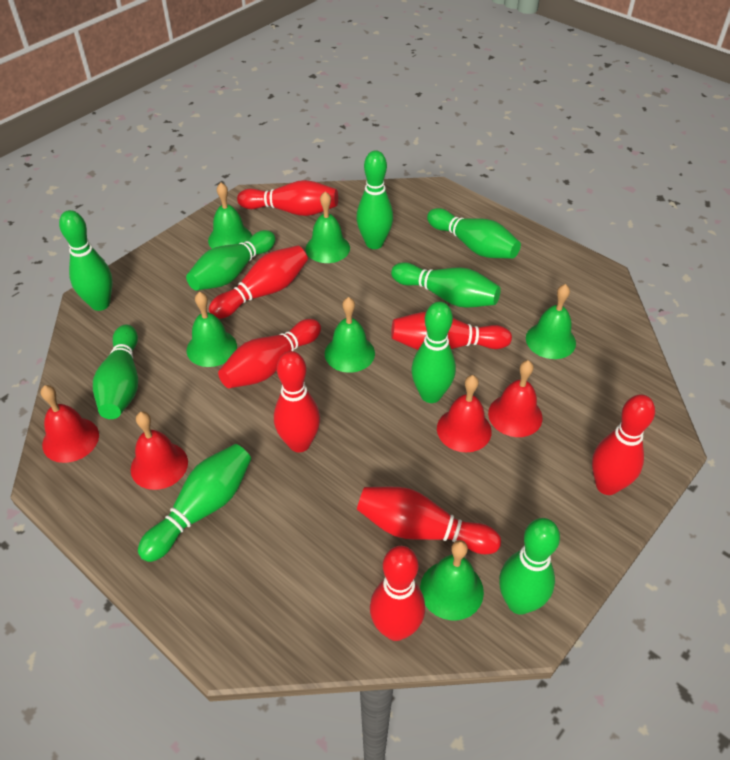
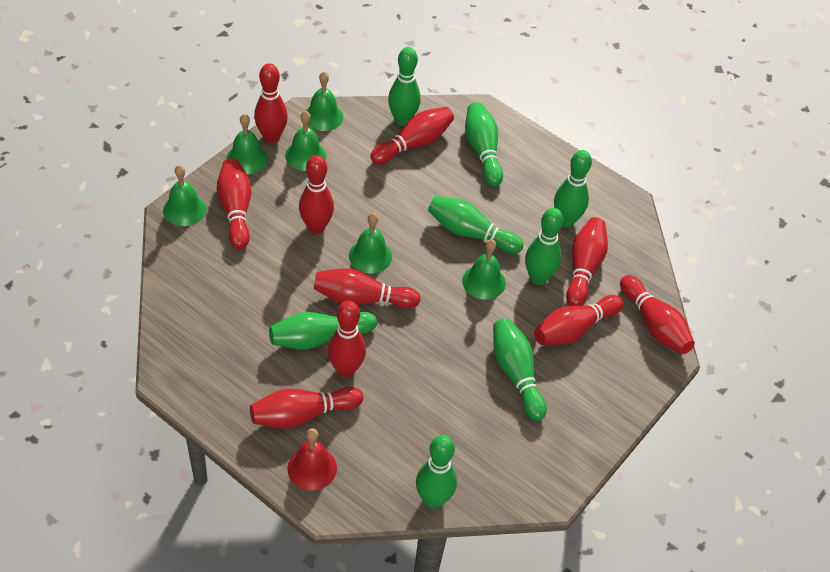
green bowling pin: 9 -> 8
red bell: 4 -> 1
red bowling pin: 8 -> 10

